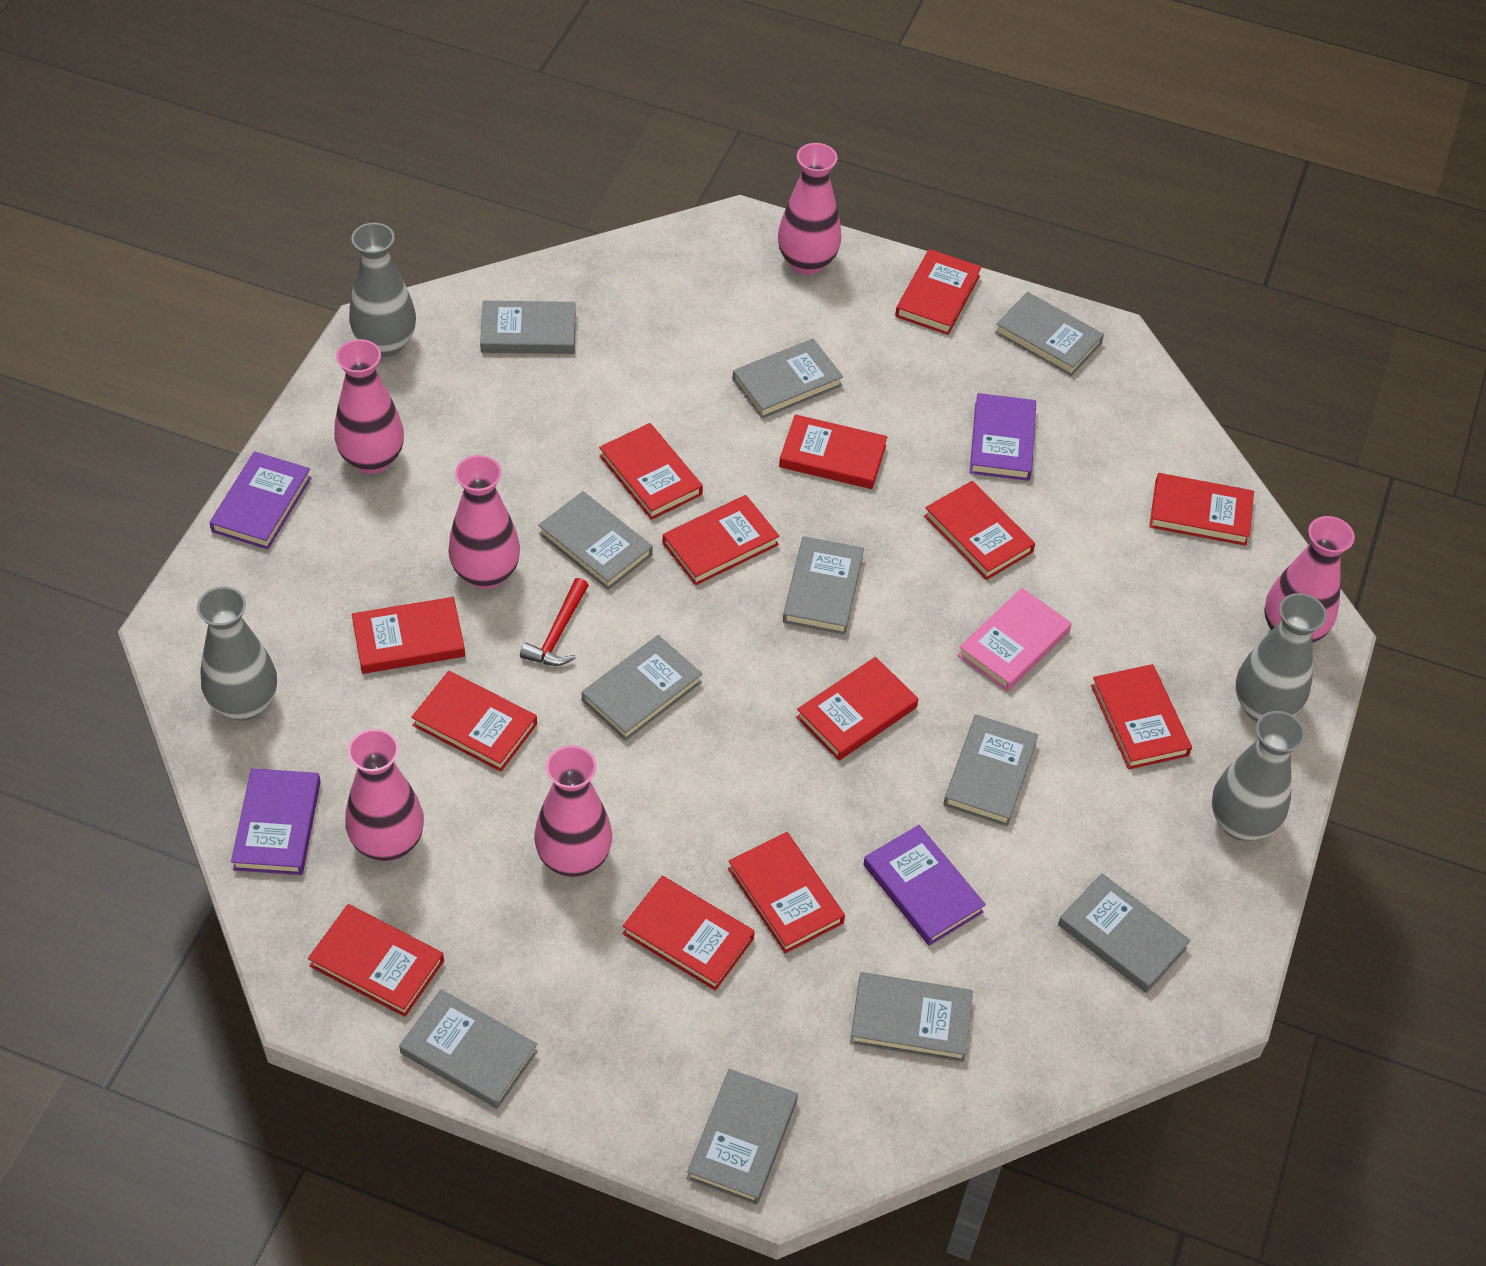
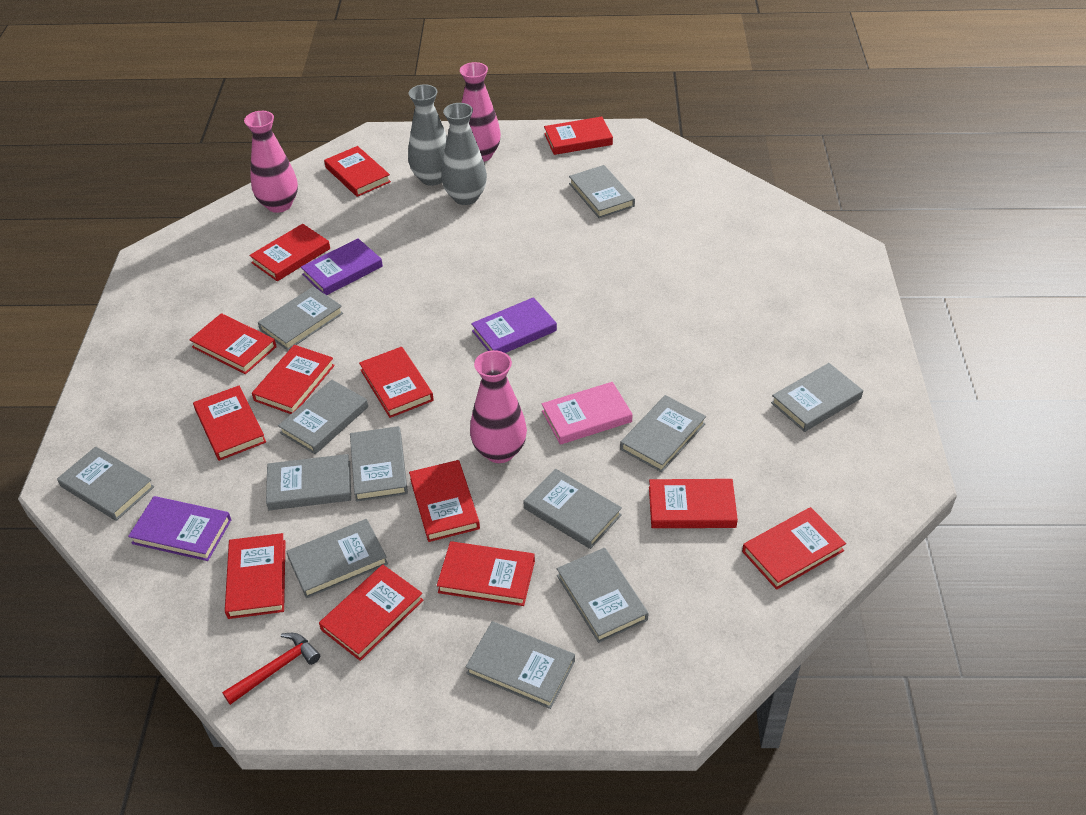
grey book: 11 -> 12
grey vase: 4 -> 2
pink vase: 6 -> 3
purple book: 4 -> 3

